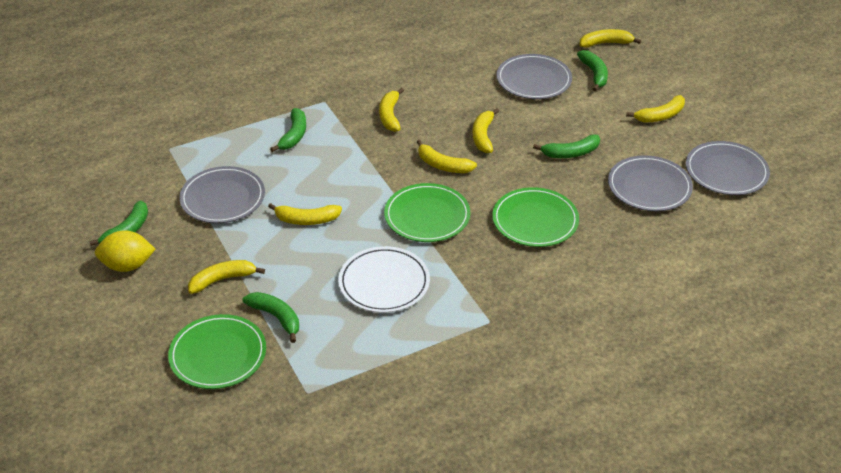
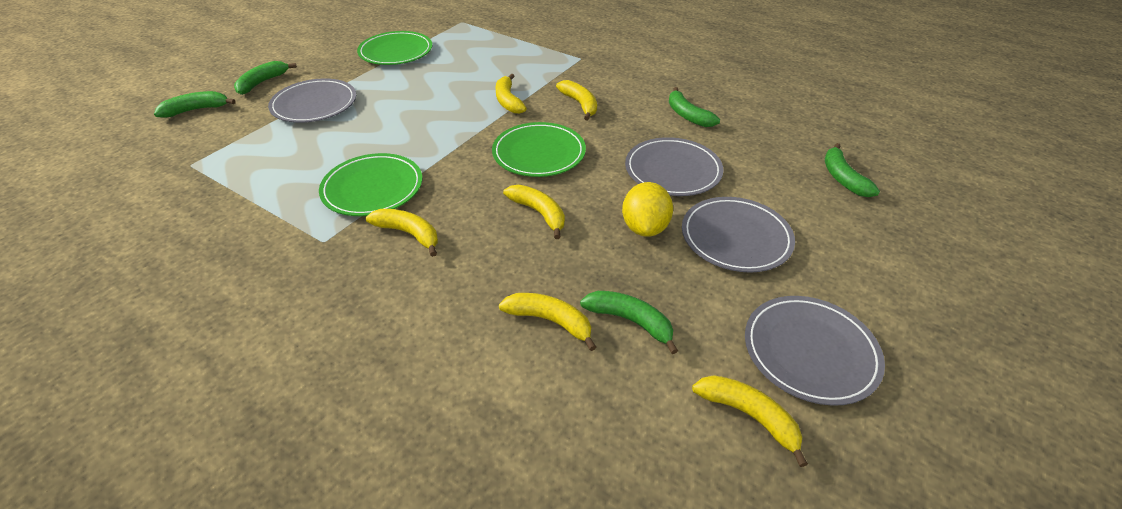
white plate: 1 -> 0
yellow banana: 7 -> 6

